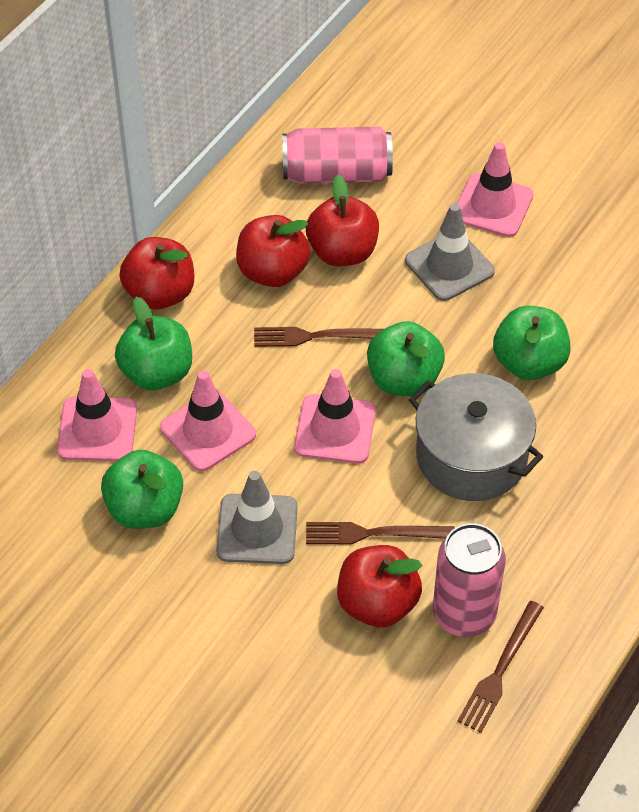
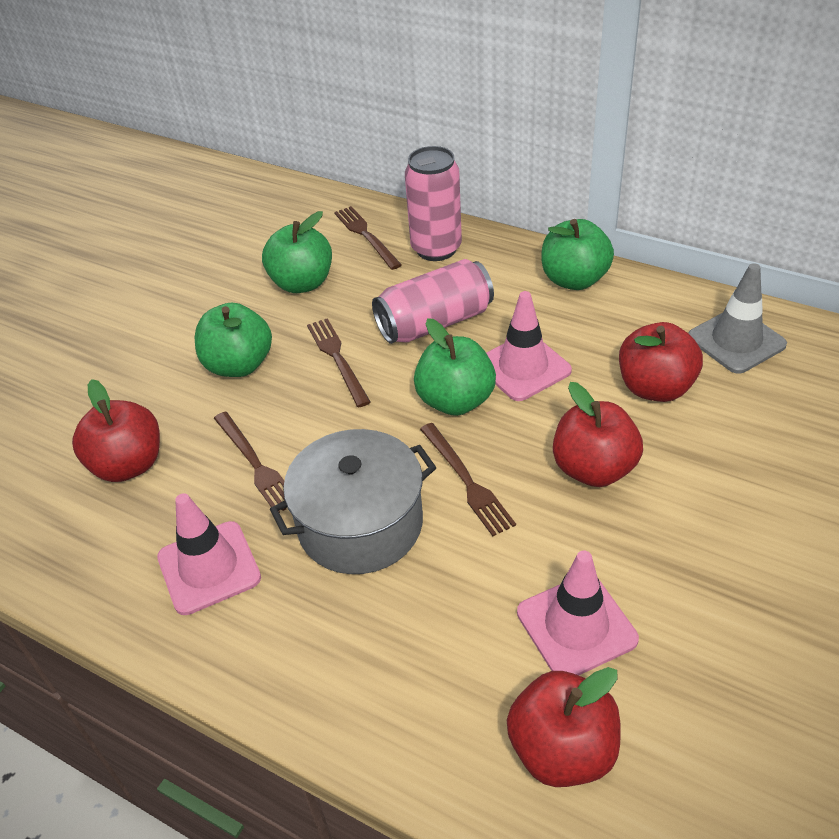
brown fork: 3 -> 4
grey traffic cone: 2 -> 1
pink traffic cone: 4 -> 3

